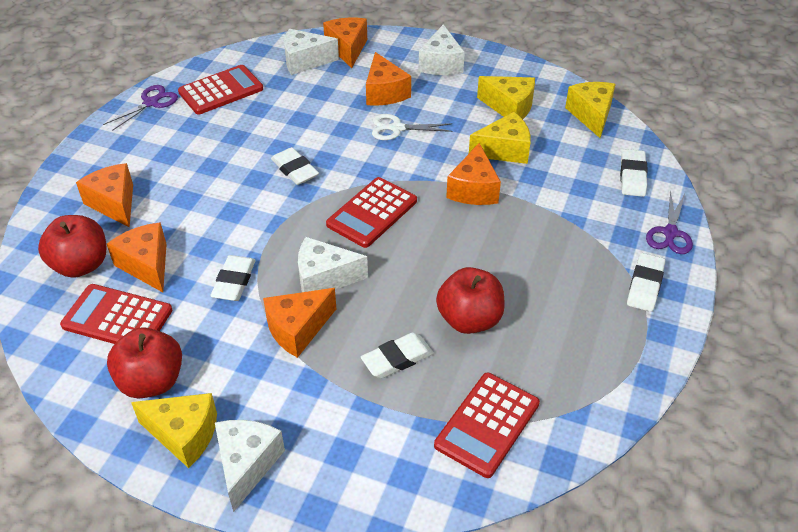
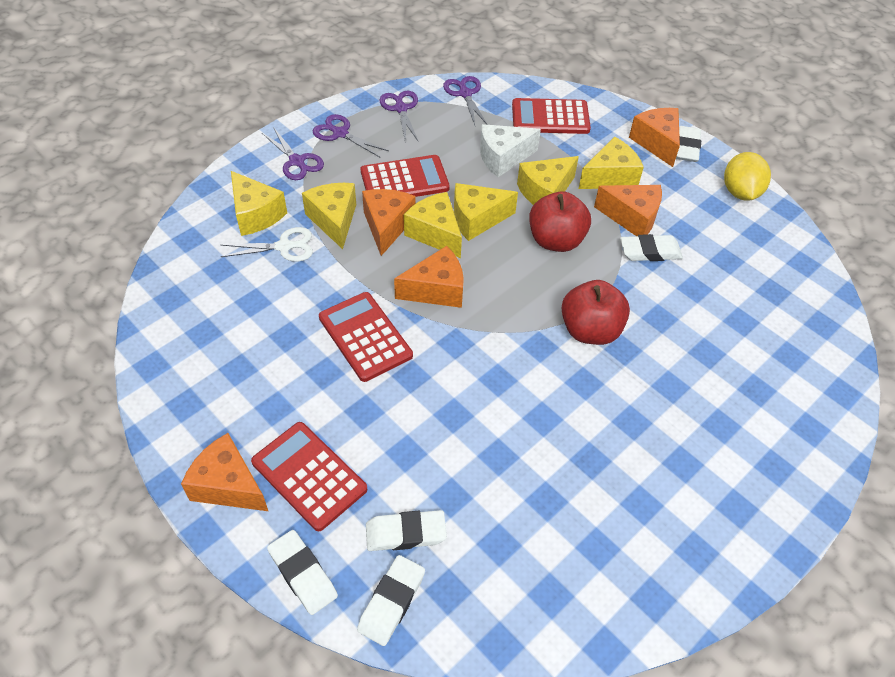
orange cheese: 6 -> 5
purple scissors: 2 -> 4
red apple: 3 -> 2
white cheese: 4 -> 1
yellow cheese: 4 -> 6
yellow lemon: 0 -> 1

